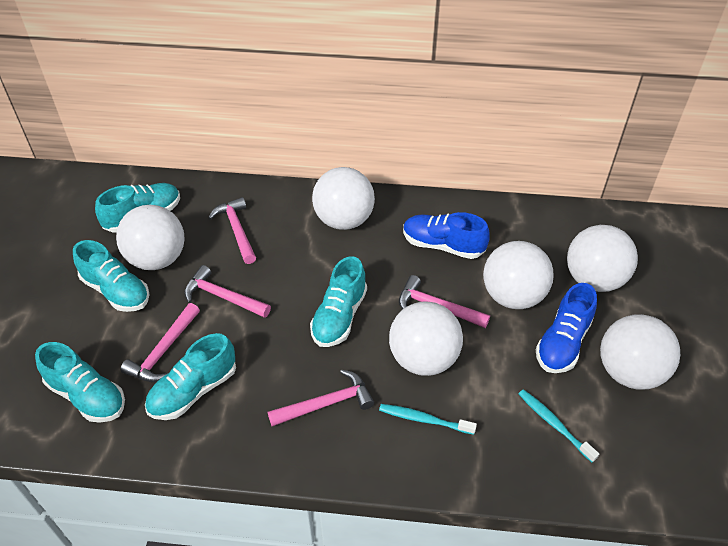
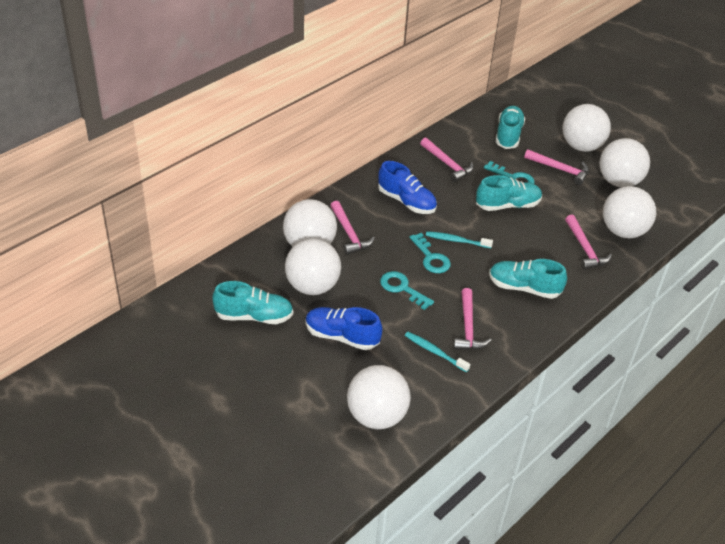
turquoise key: 0 -> 3
turquoise shoe: 5 -> 4

